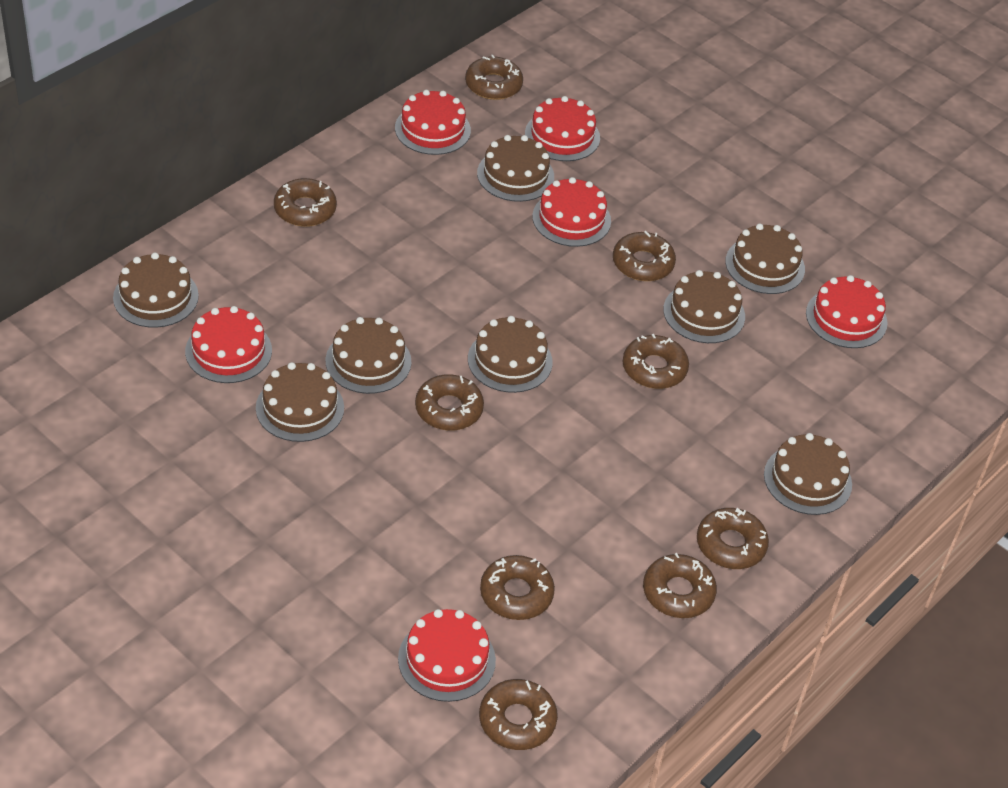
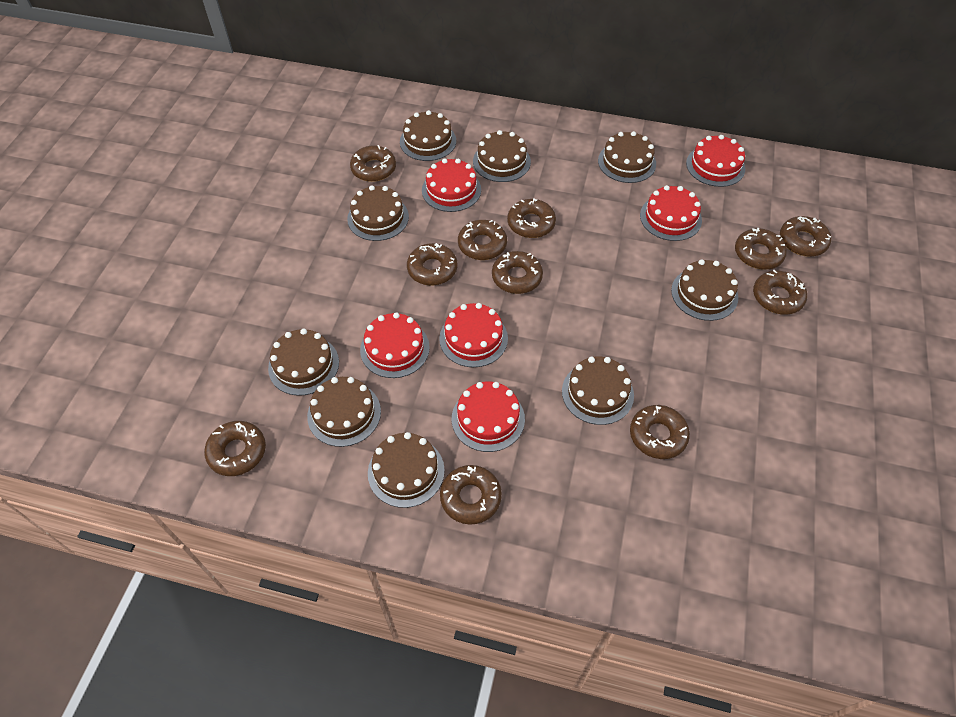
brown cake: 8 -> 9
brown donut: 9 -> 11

